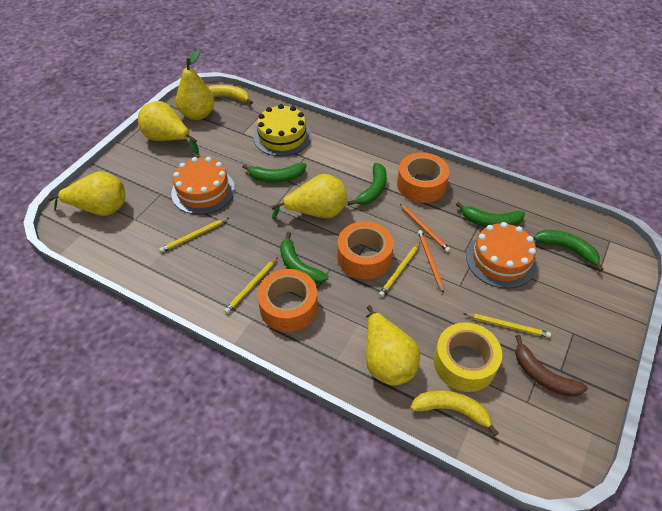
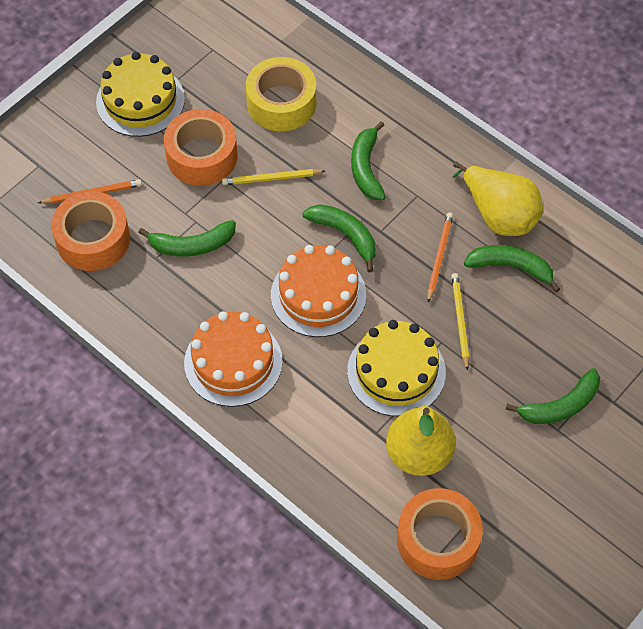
brown banana: 1 -> 0
yellow banana: 2 -> 0
yellow cake: 1 -> 2
yellow pear: 5 -> 2
yellow pencil: 4 -> 2

